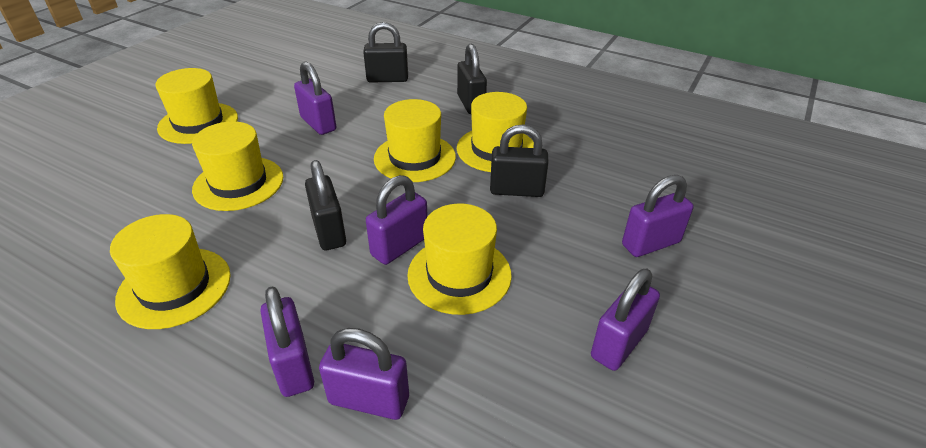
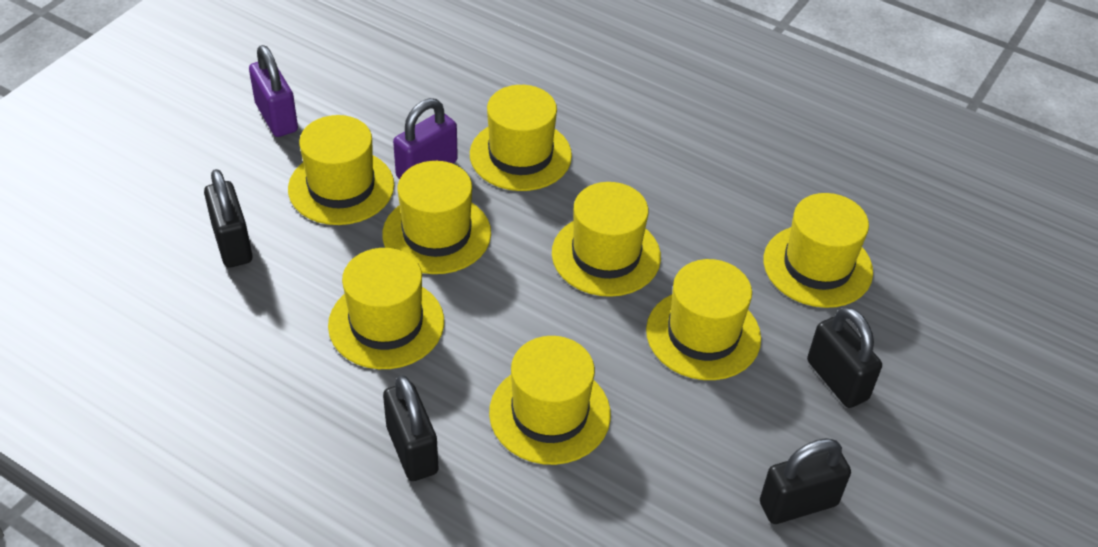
purple padlock: 6 -> 2
yellow hat: 6 -> 8

